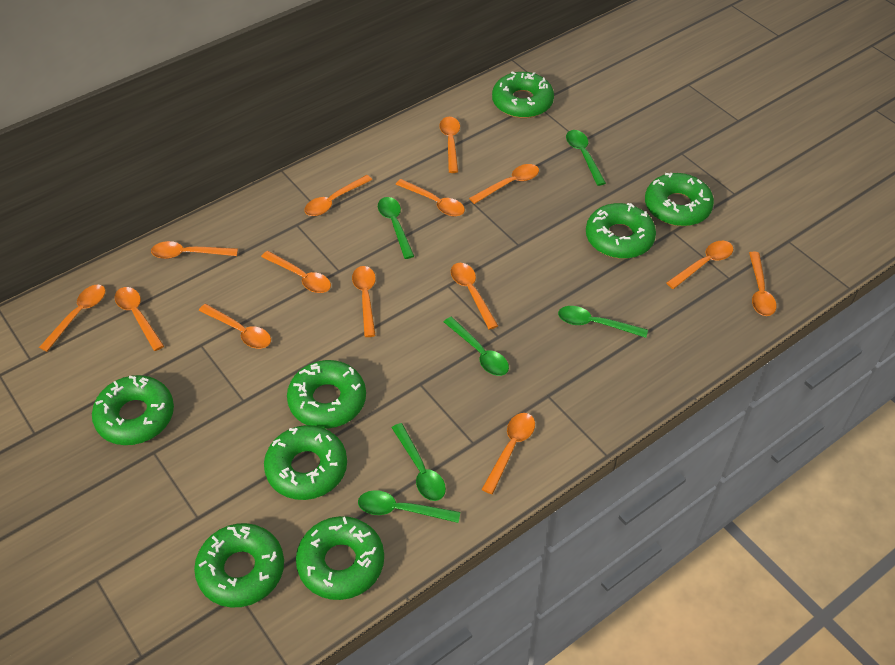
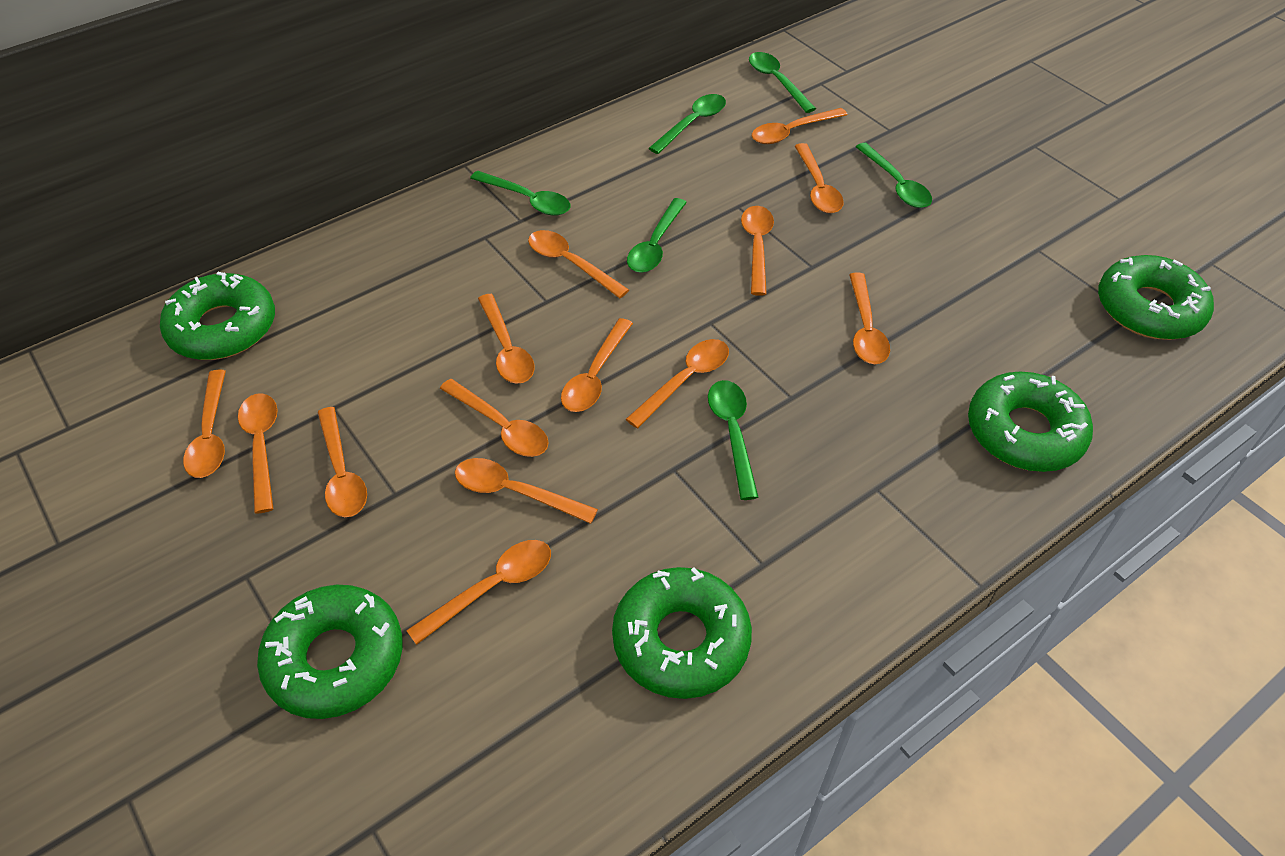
green donut: 8 -> 5

